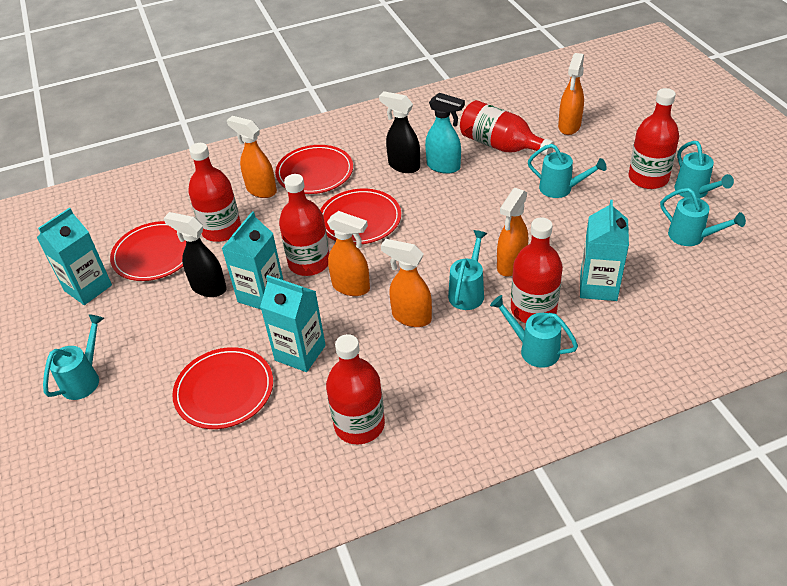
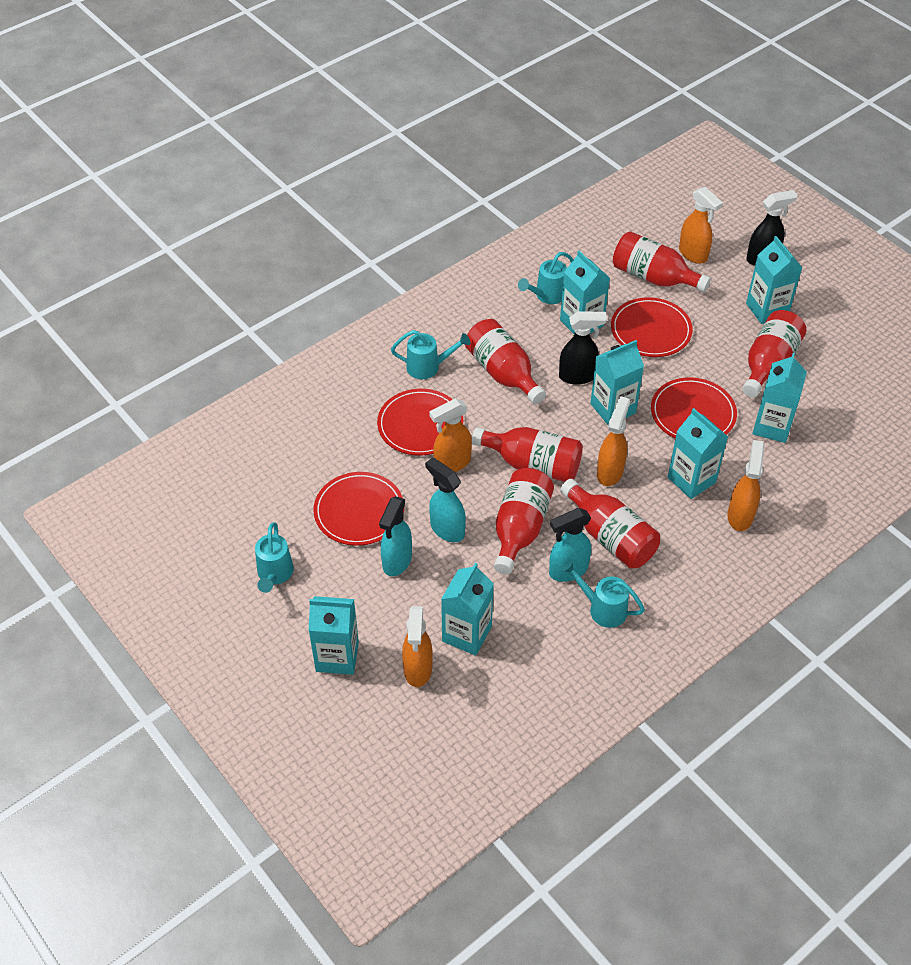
turquoise carton: 4 -> 7
turquoise spray bottle: 1 -> 3
turquoise watering can: 6 -> 4

